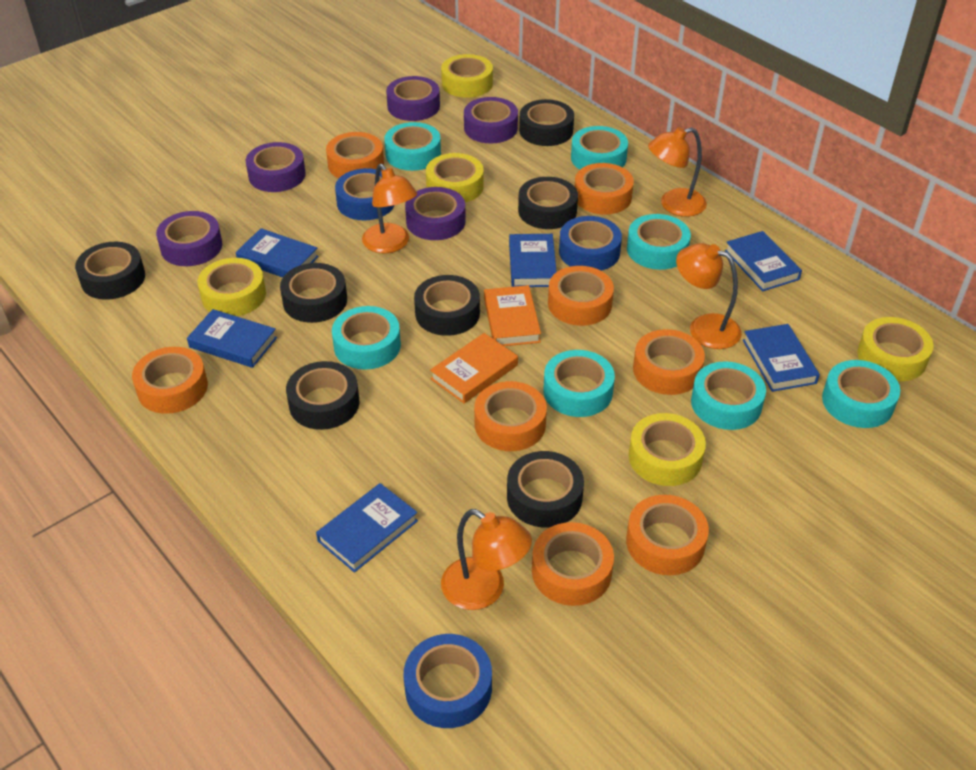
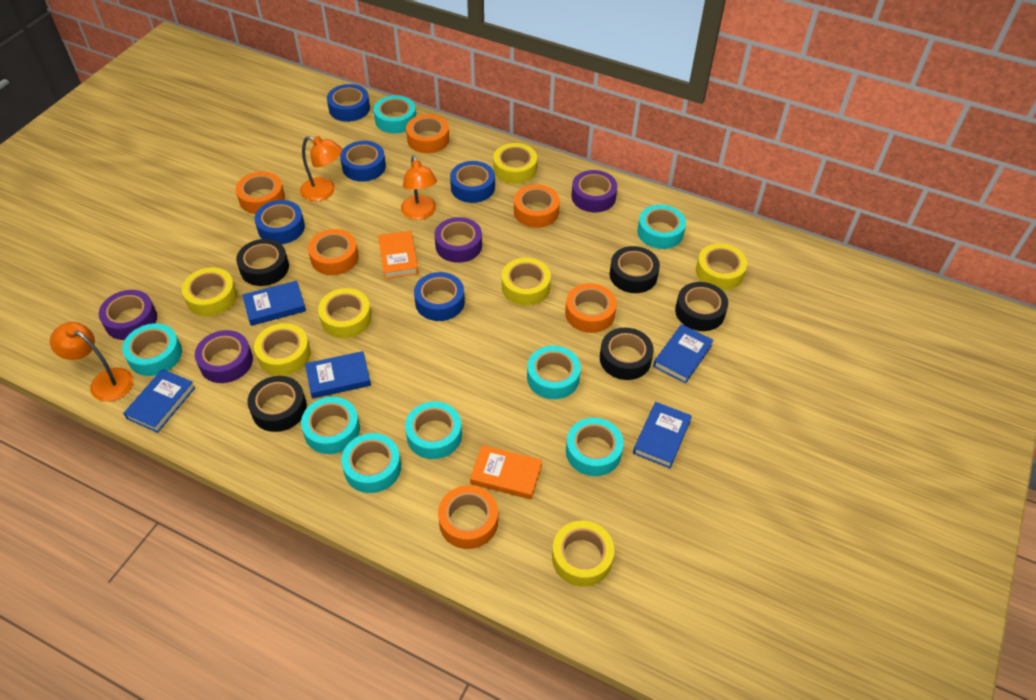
black tape: 7 -> 5
blue book: 6 -> 5
blue tape: 3 -> 5
orange lamp: 4 -> 3
orange tape: 8 -> 6
purple tape: 5 -> 4
turquoise tape: 7 -> 8
yellow tape: 5 -> 7

